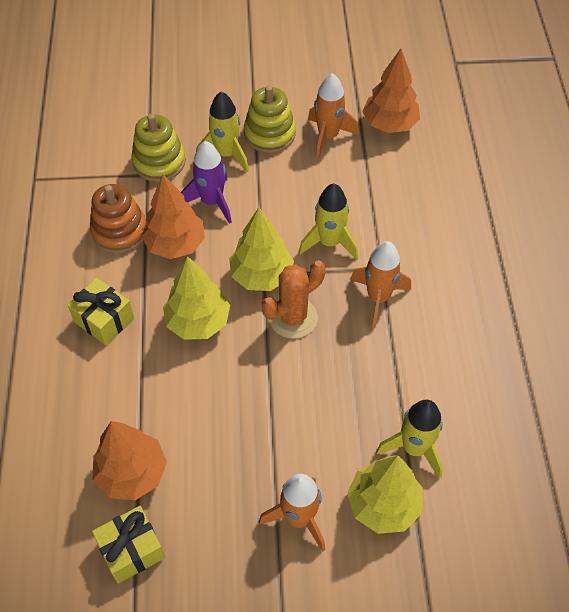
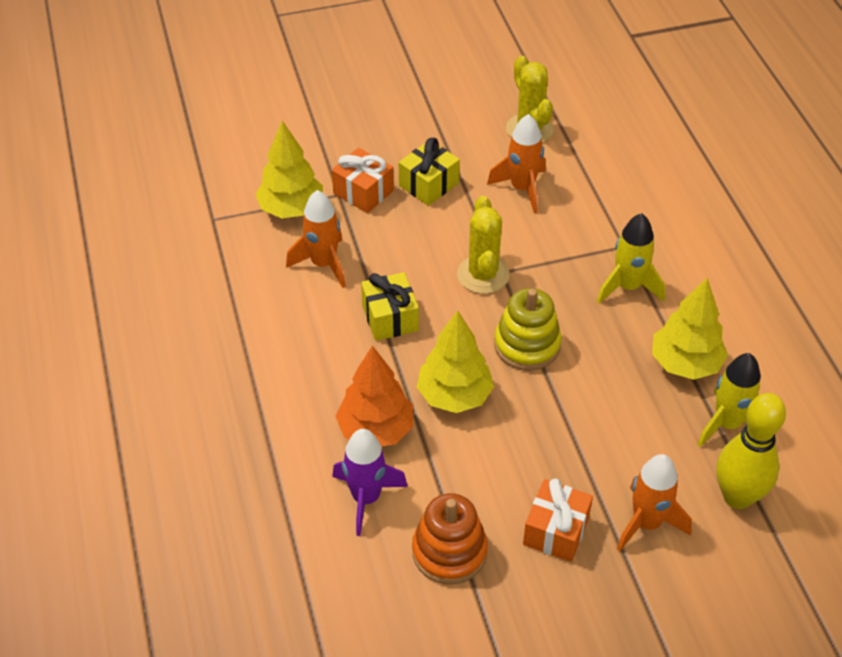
orange cactus: 1 -> 0
orange gift: 0 -> 2
orange tree: 3 -> 1
yellow bowling pin: 0 -> 1
yellow cactus: 0 -> 2
yellow rocket: 3 -> 2
yellow stacking toy: 2 -> 1

